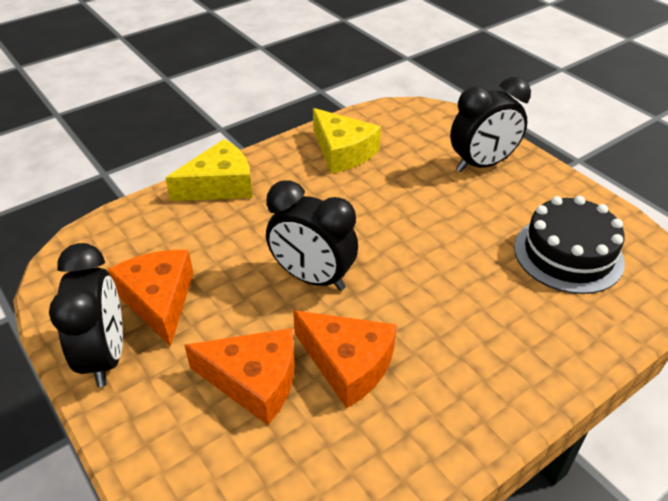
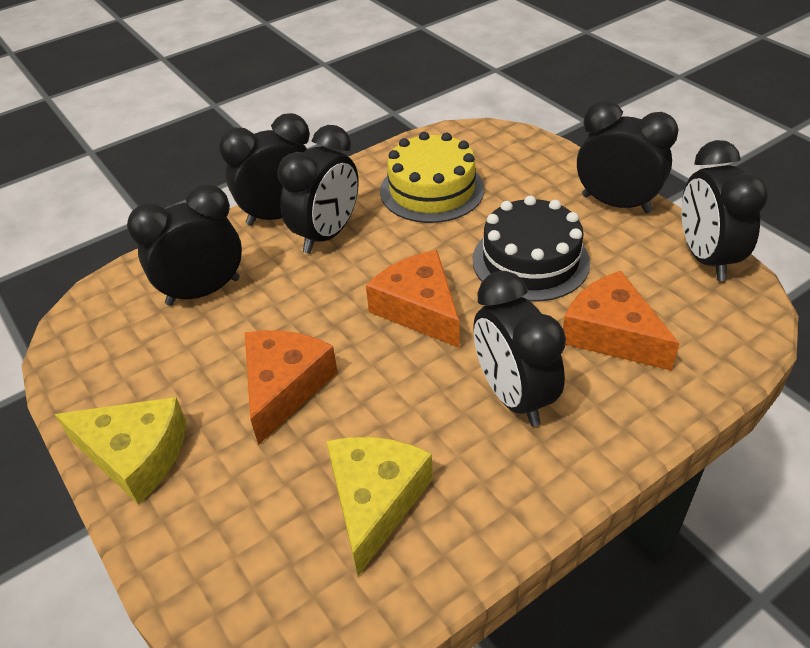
black clock: 3 -> 6
yellow cake: 0 -> 1

